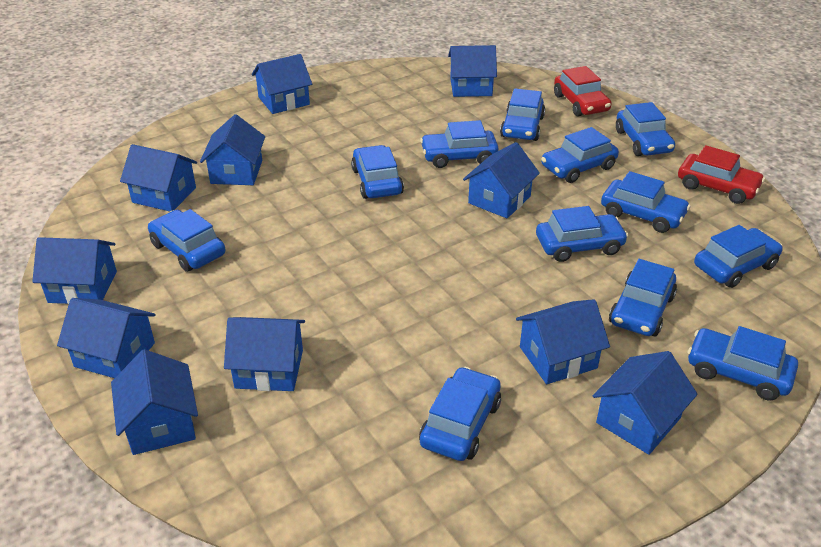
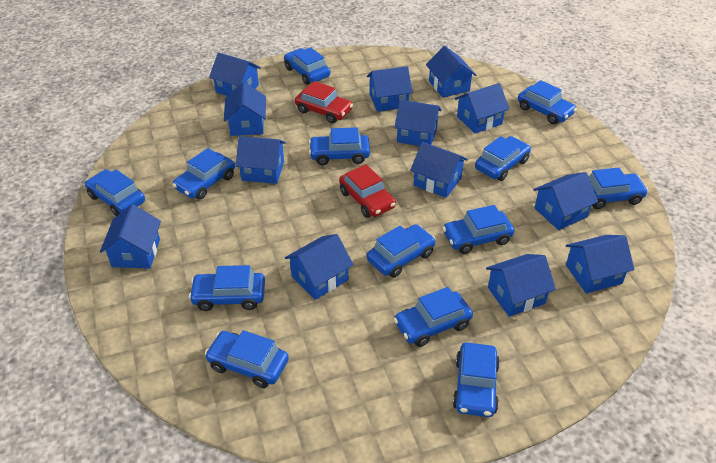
blue car: 12 -> 13
blue house: 11 -> 13

